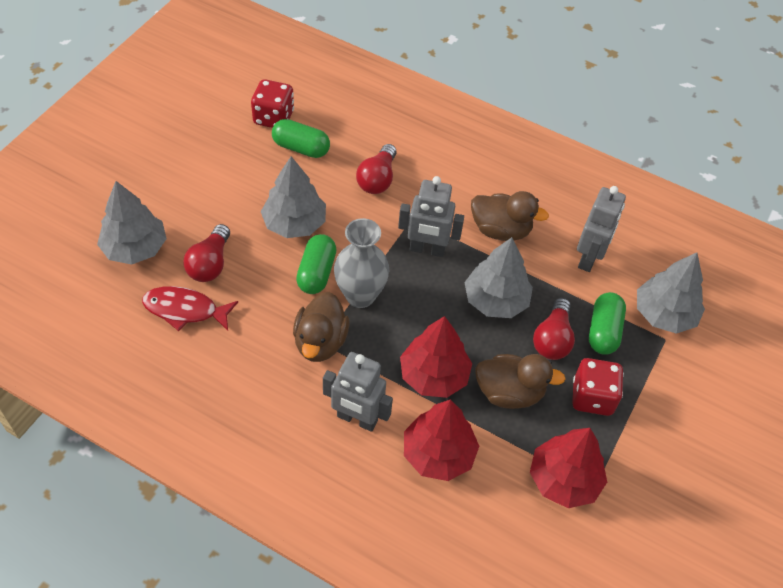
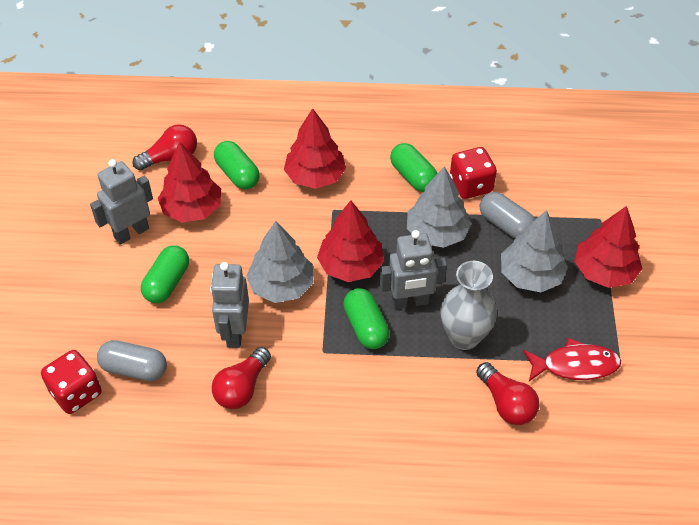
brown duck: 3 -> 0
green capsule: 3 -> 4
grey capsule: 0 -> 2
grey tree: 4 -> 3
red tree: 3 -> 4

